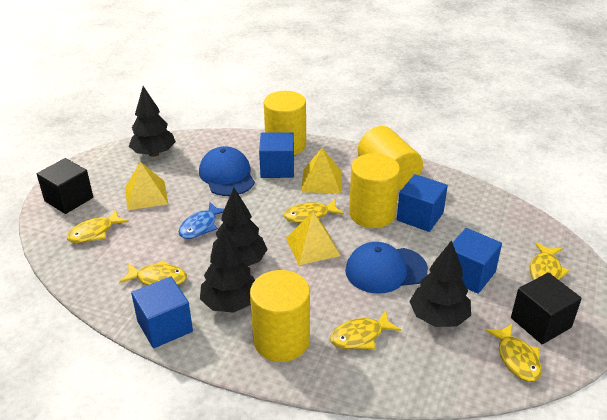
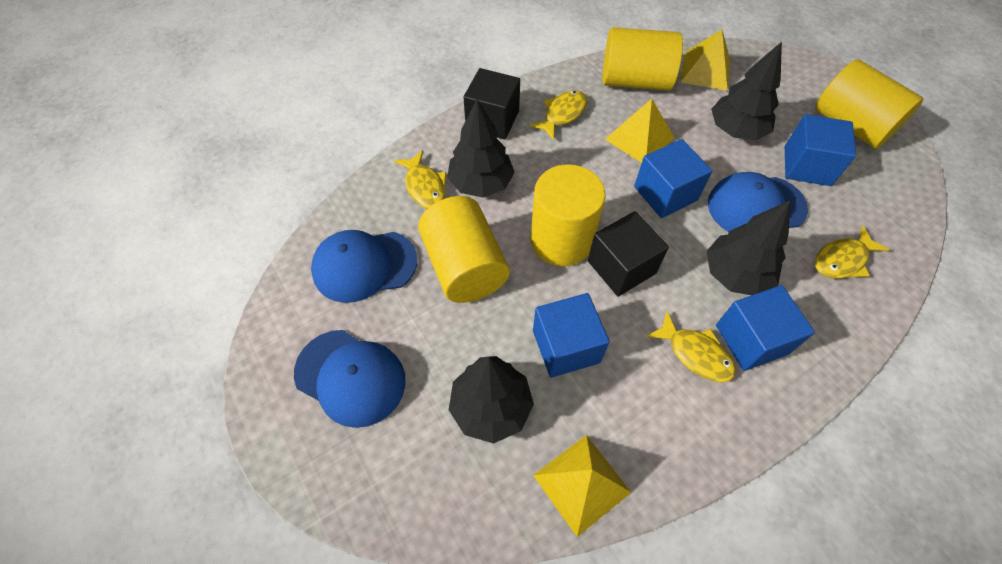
blue cap: 2 -> 3
blue fish: 1 -> 0
yellow fish: 6 -> 4

